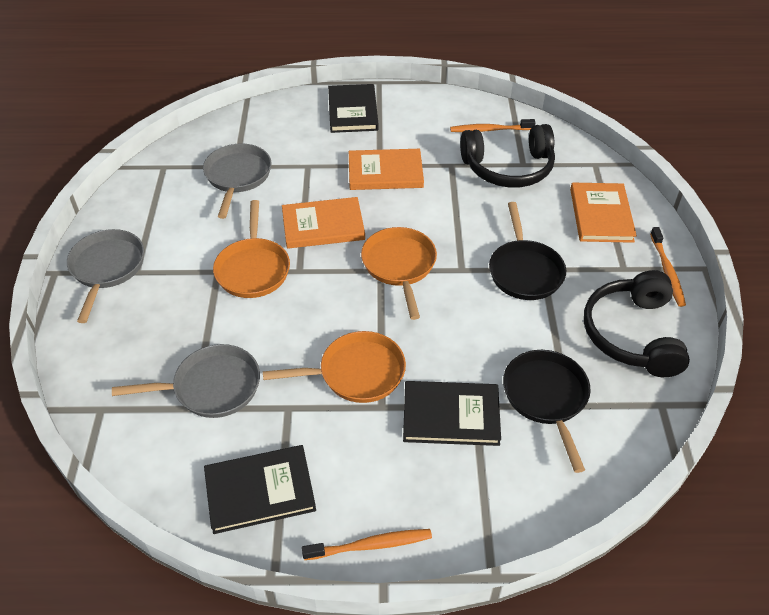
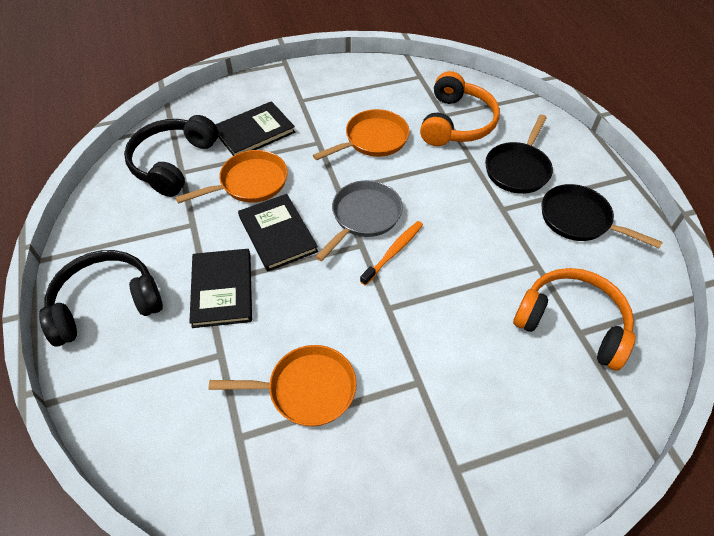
grey pan: 3 -> 1
orange book: 3 -> 0
orange headphones: 0 -> 2
orange toothbrush: 3 -> 1

